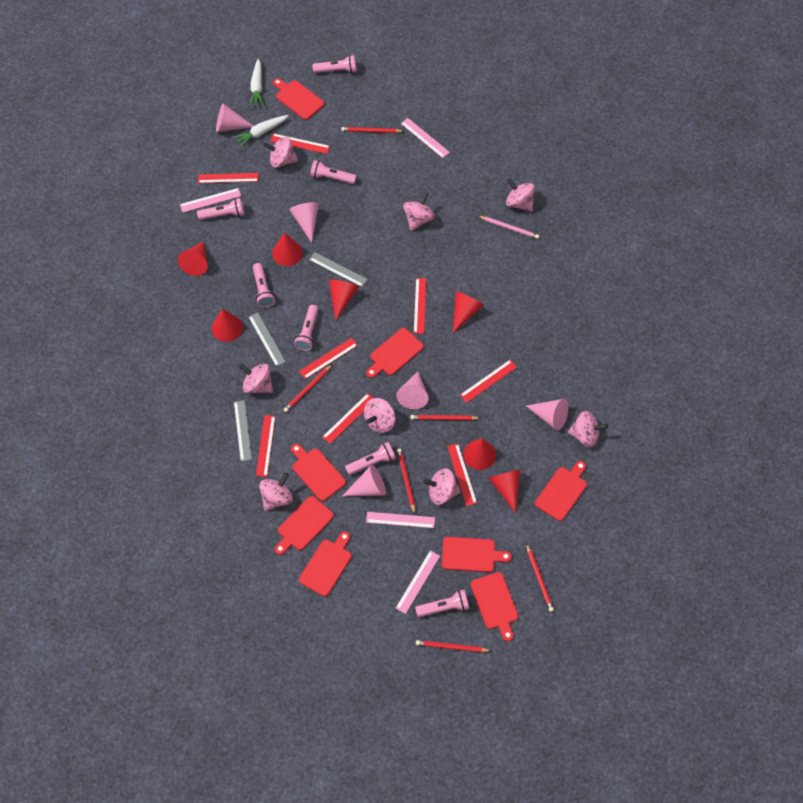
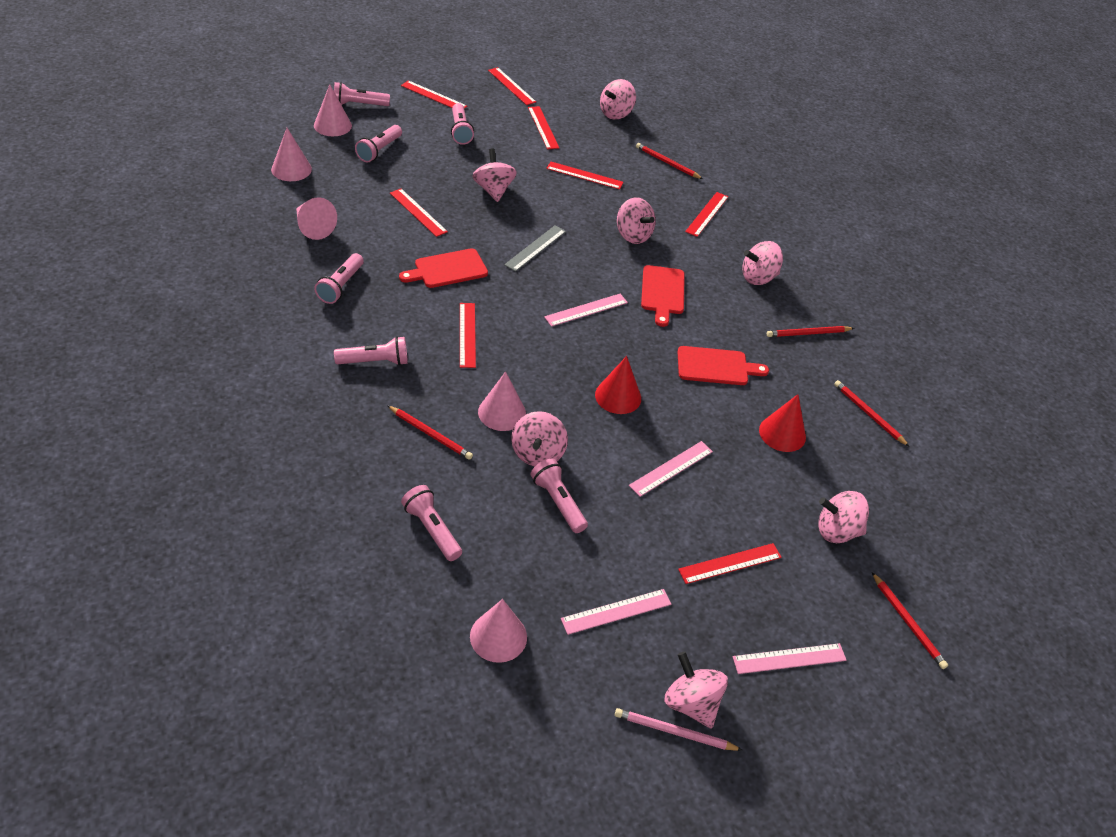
grey ruler: 3 -> 1
pink spinning top: 8 -> 7
red cone: 7 -> 2
red cutting board: 8 -> 3
red pencil: 6 -> 5
white carrot: 2 -> 0

